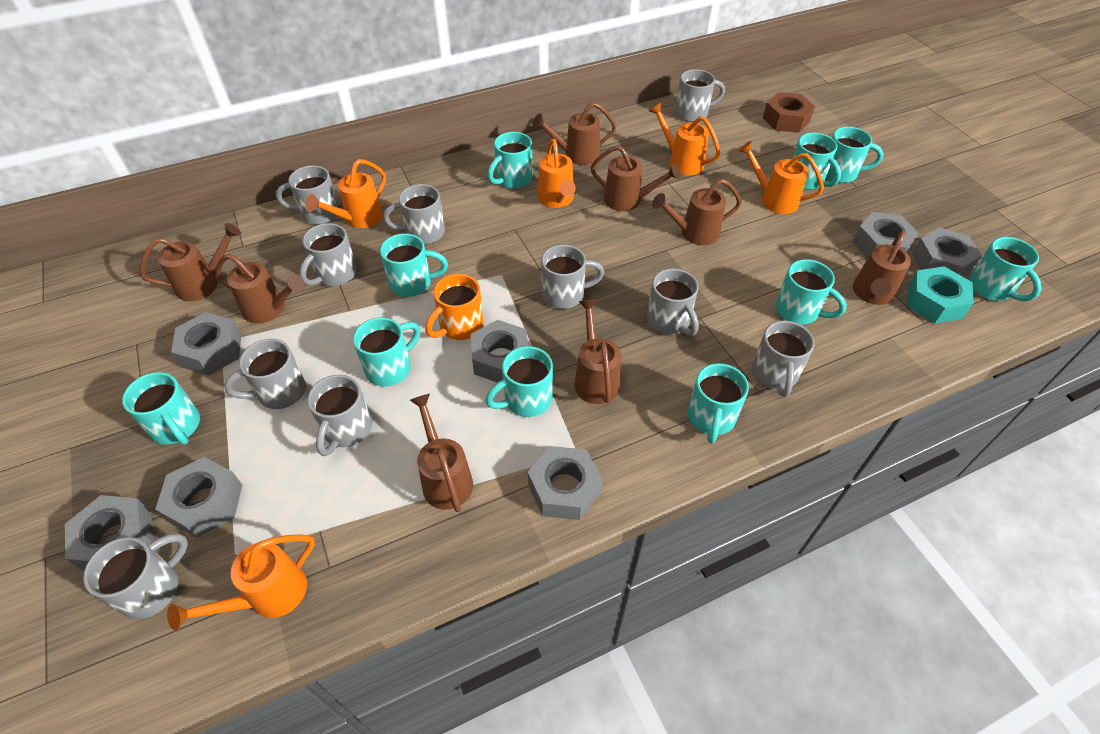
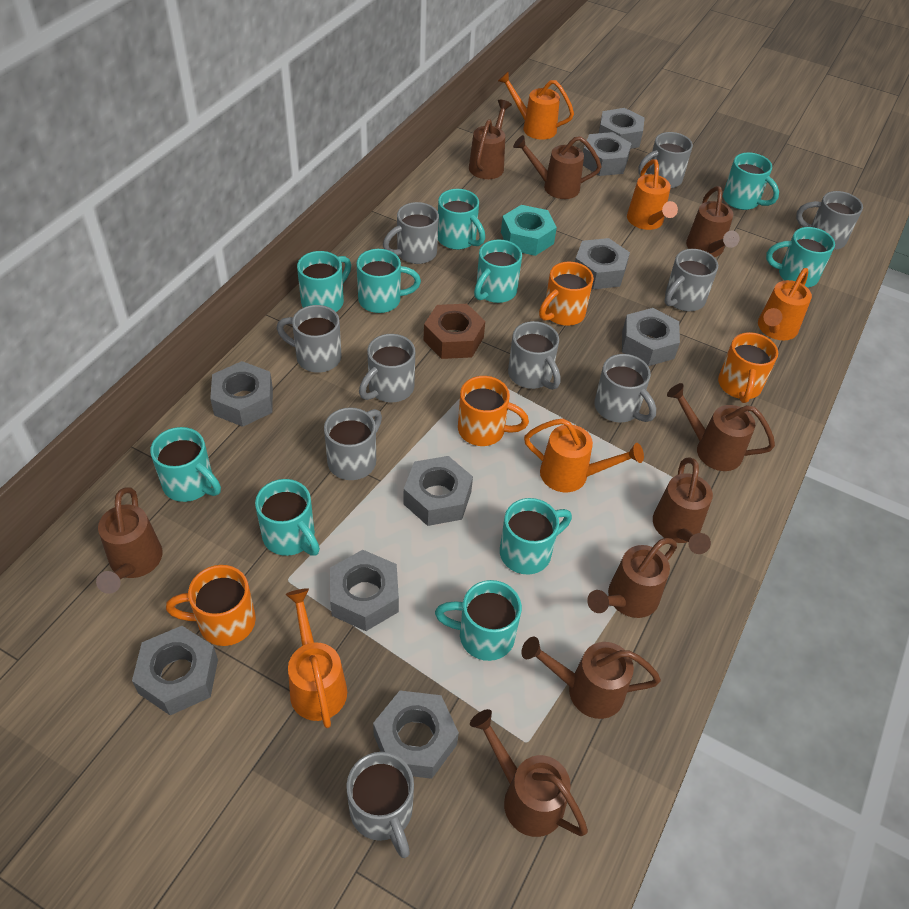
brown watering can: 8 -> 9
grey nut: 7 -> 9
orange mug: 1 -> 4

